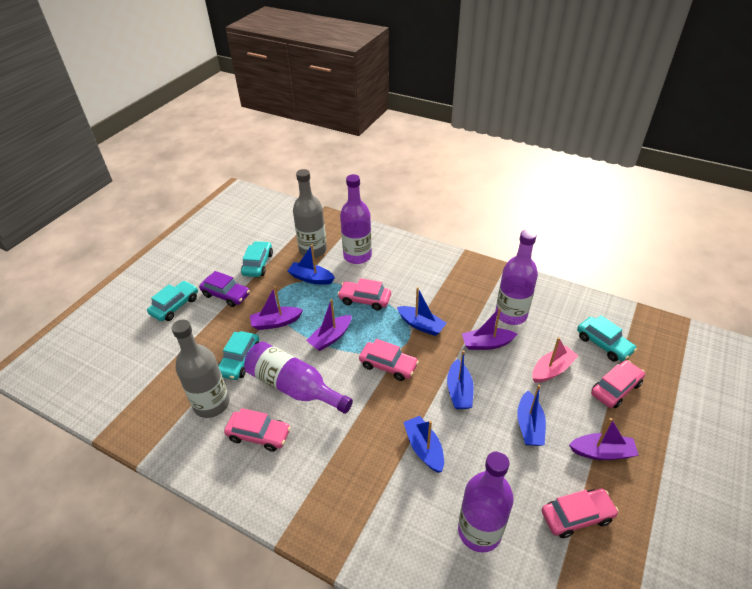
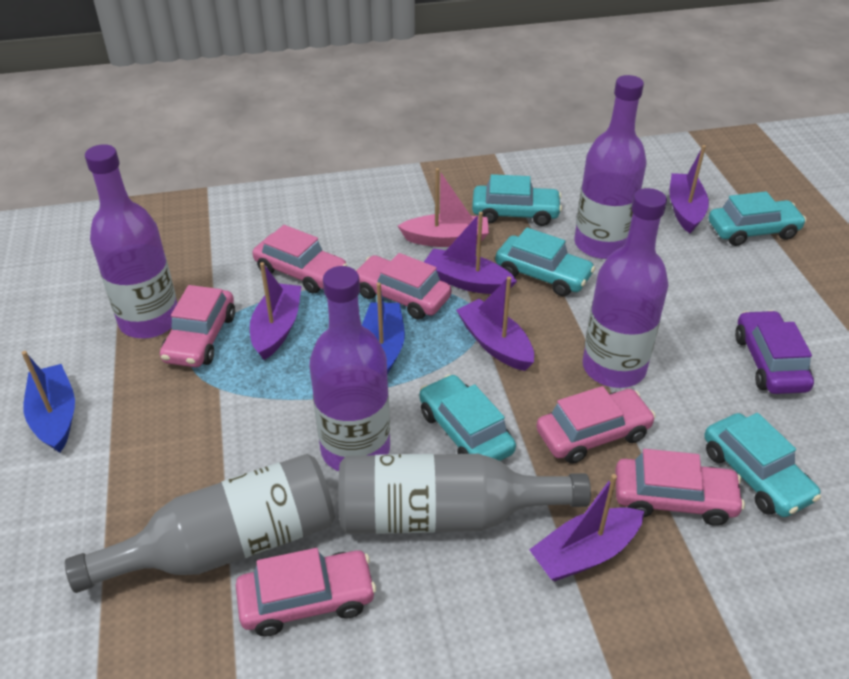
blue boat: 5 -> 2
pink car: 5 -> 6
purple boat: 4 -> 5
turquoise car: 4 -> 5

